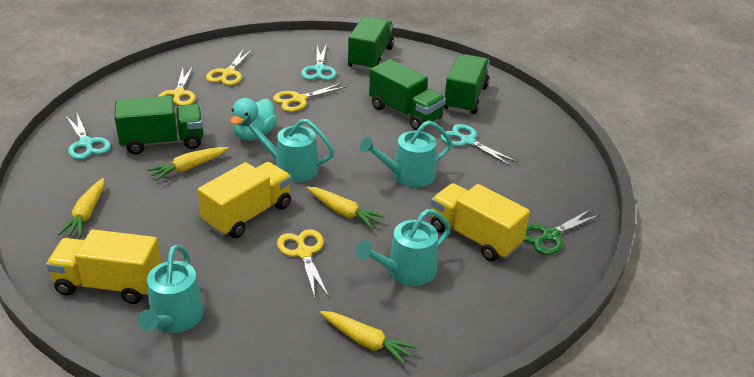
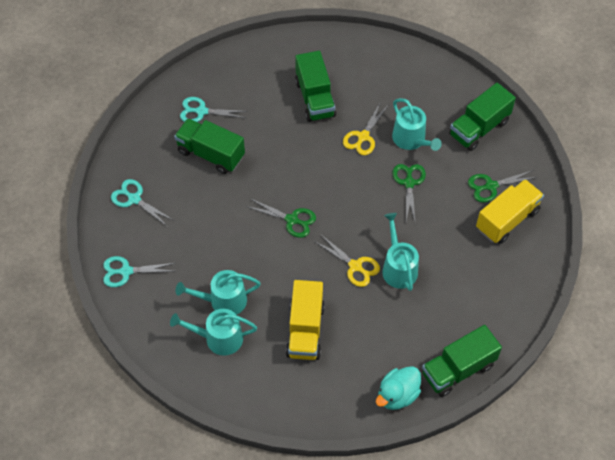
green scissors: 1 -> 3
yellow carrot: 4 -> 0
yellow scissors: 4 -> 2
yellow truck: 3 -> 2

